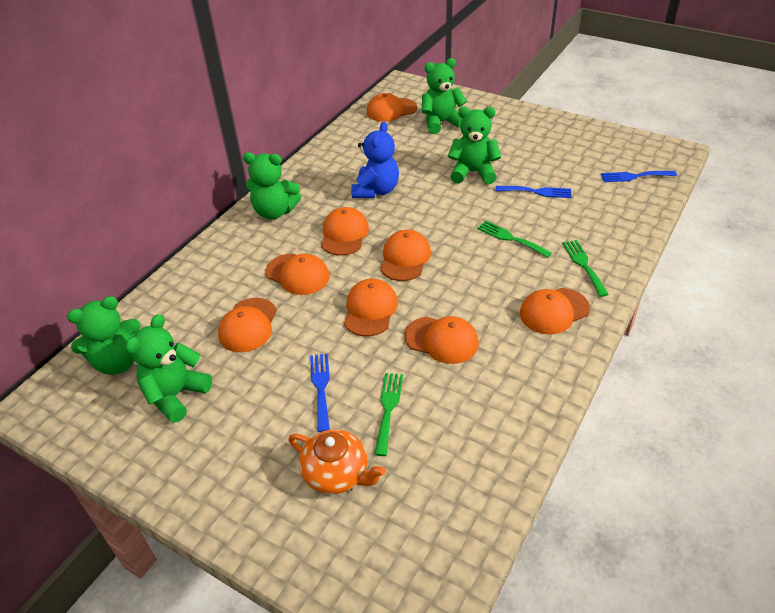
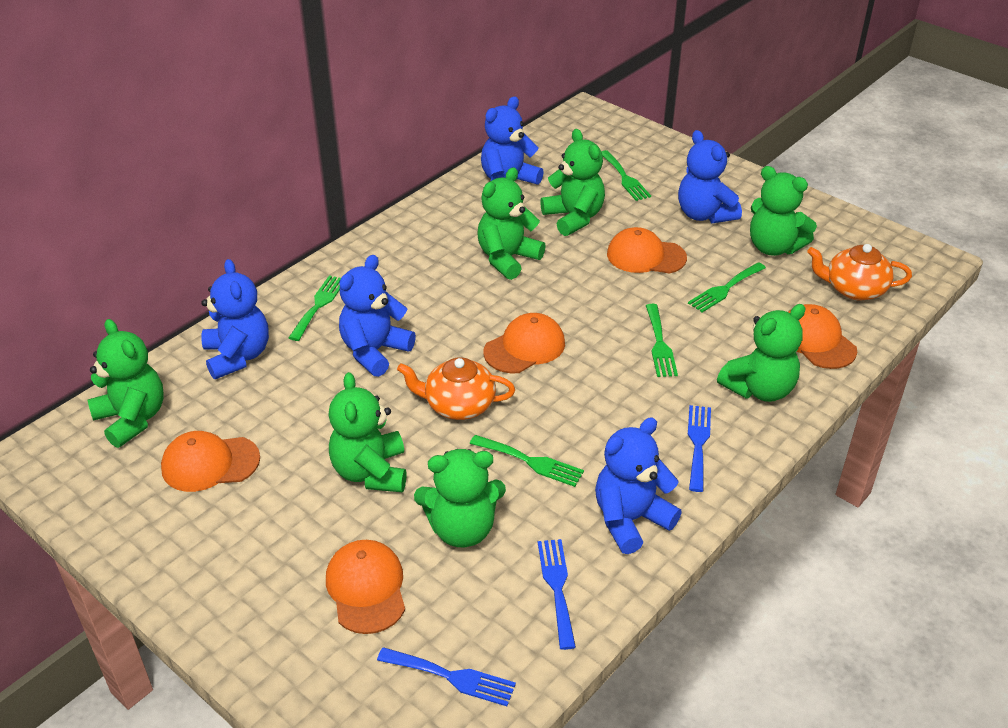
blue teddy bear: 1 -> 5
green fork: 3 -> 5
green teddy bear: 5 -> 7
orange cap: 8 -> 5
orange teapot: 1 -> 2

